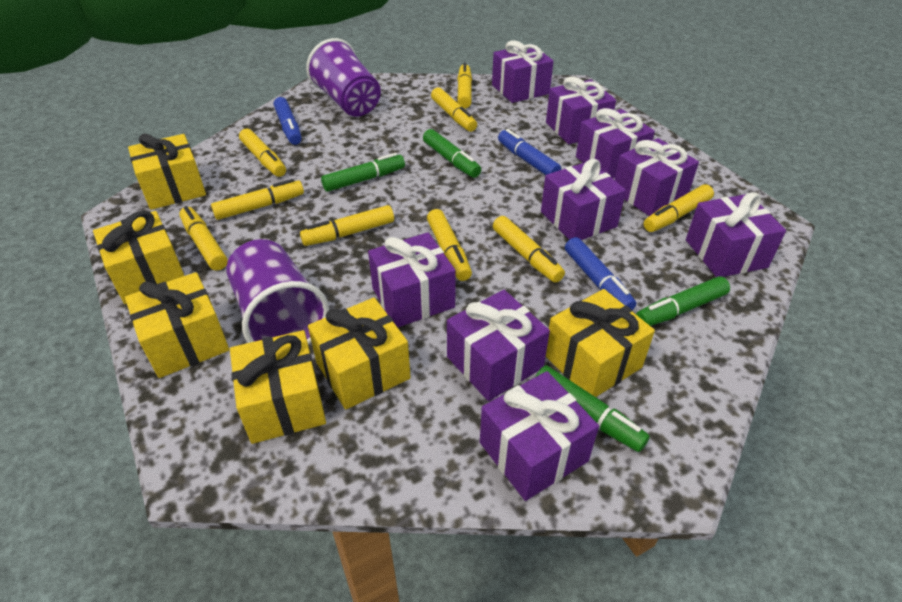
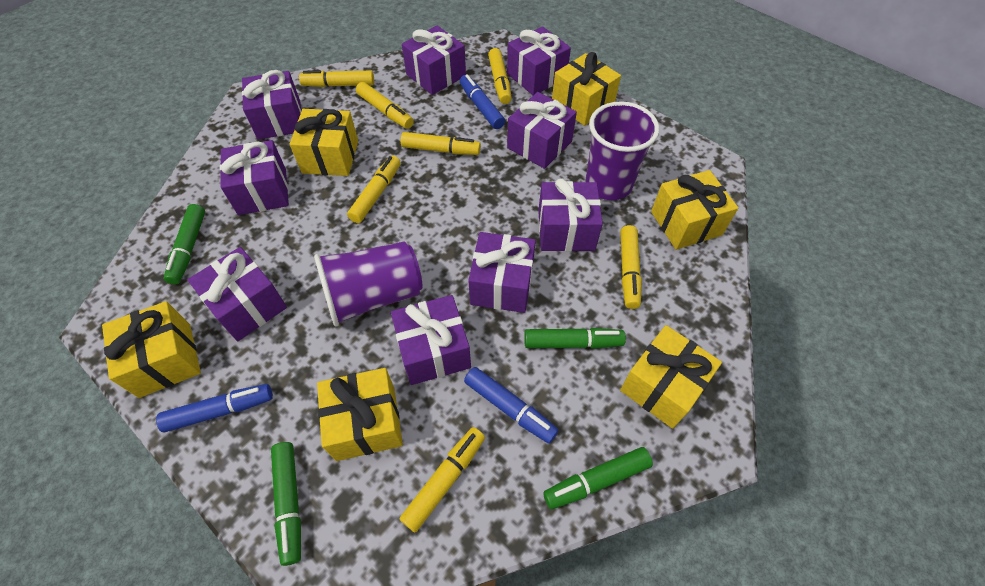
yellow marker: 9 -> 7

